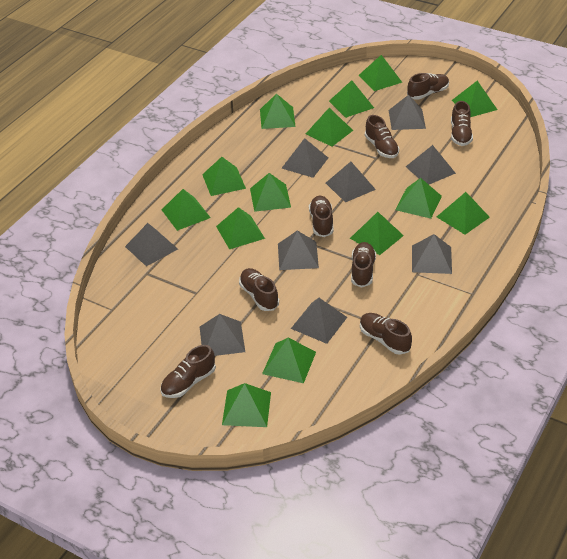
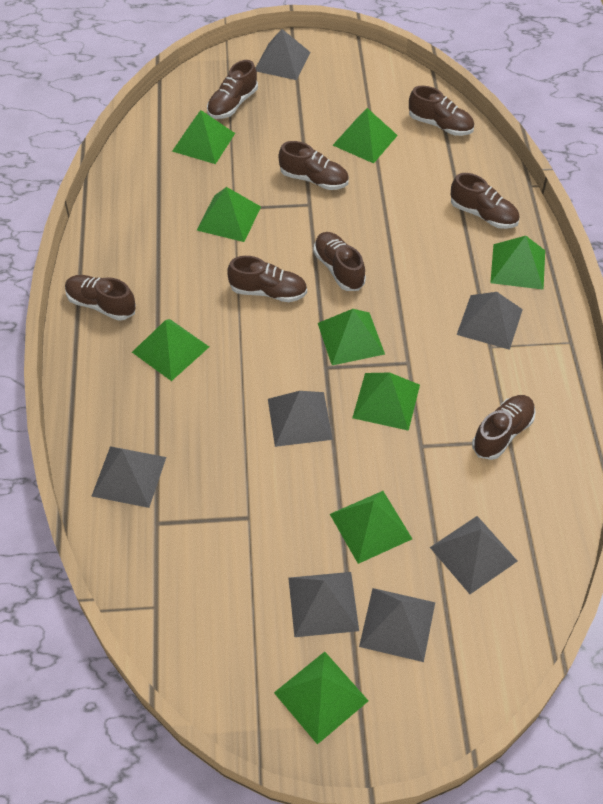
green pyramid: 14 -> 9
grey pyramid: 9 -> 7

